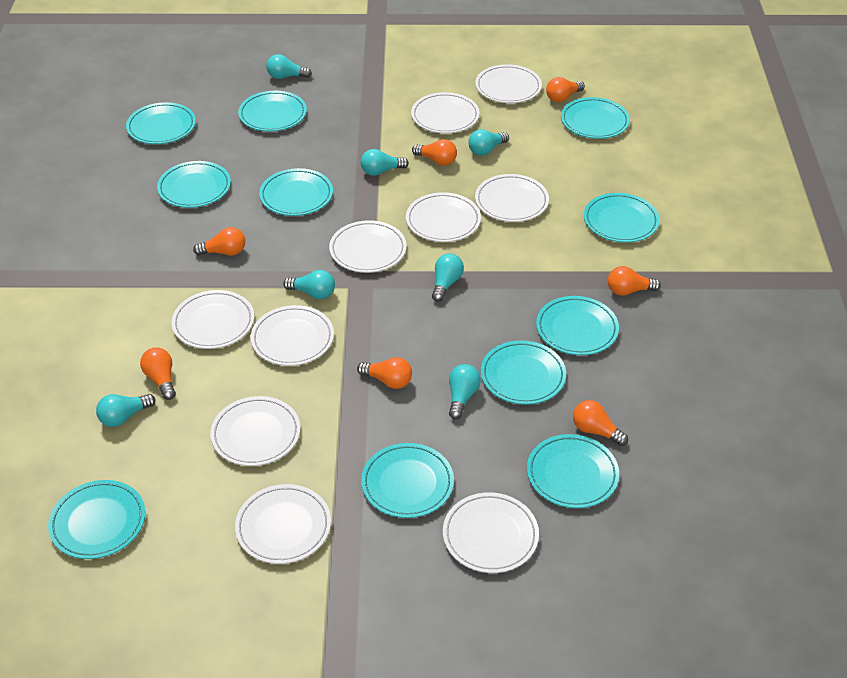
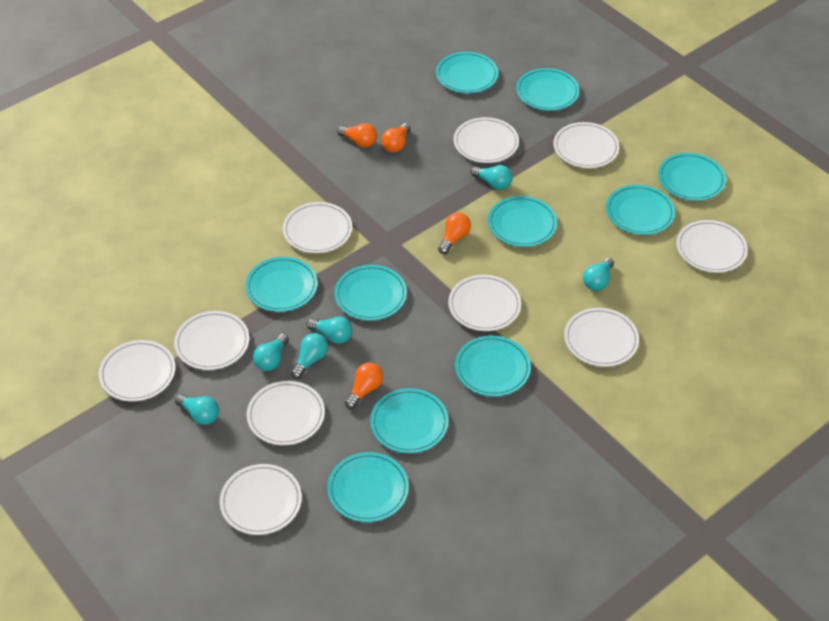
orange light bulb: 7 -> 4
turquoise light bulb: 7 -> 6
turquoise plate: 11 -> 10

